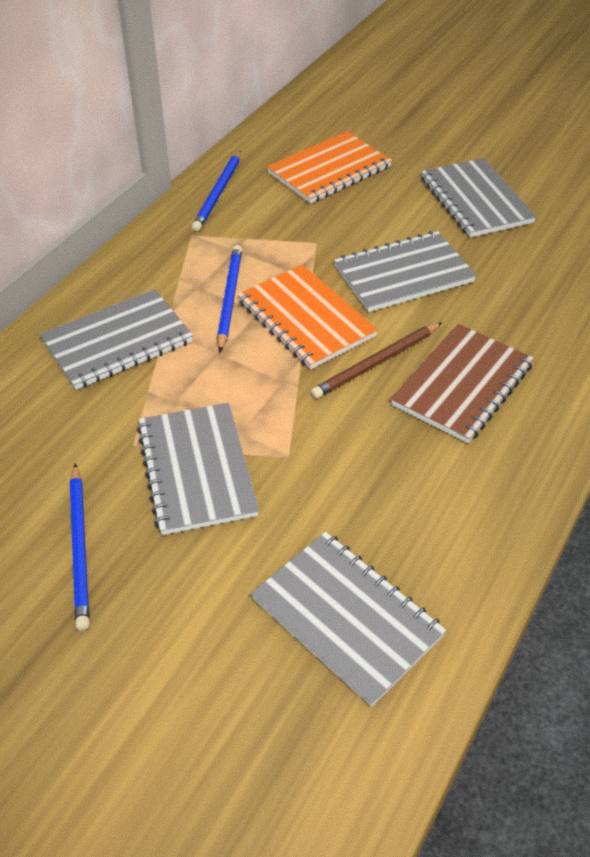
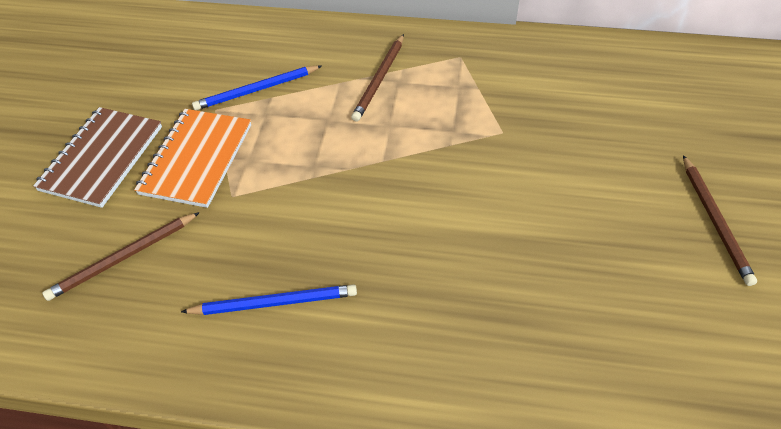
blue pencil: 3 -> 2
brown pencil: 1 -> 3
grey notebook: 5 -> 0
orange notebook: 2 -> 1

